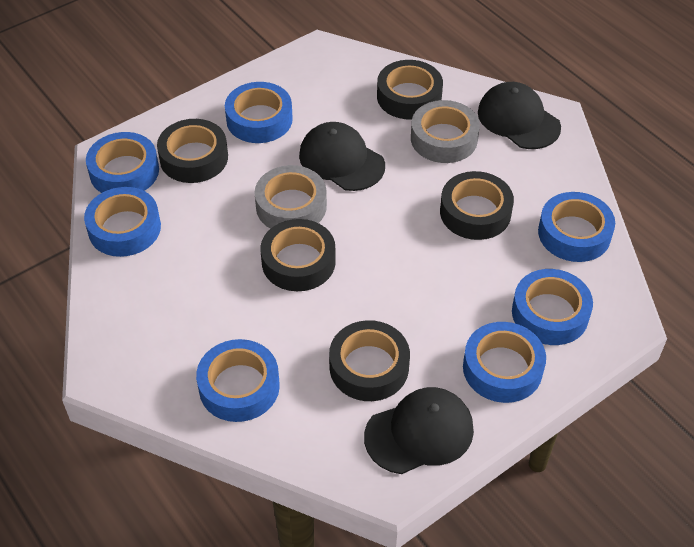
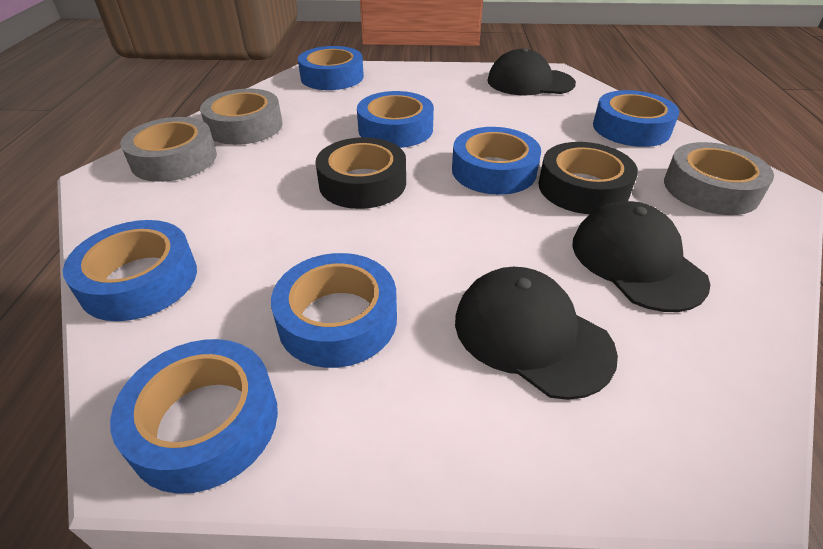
black tape: 5 -> 2
grey tape: 2 -> 3

